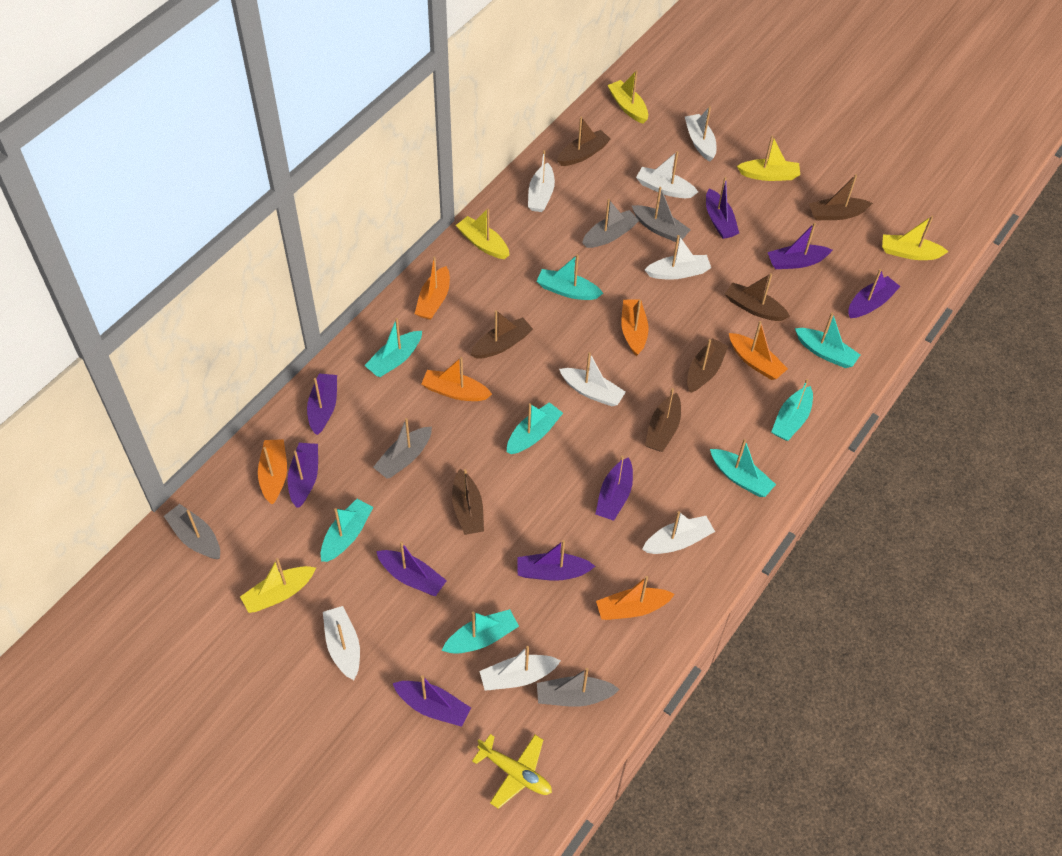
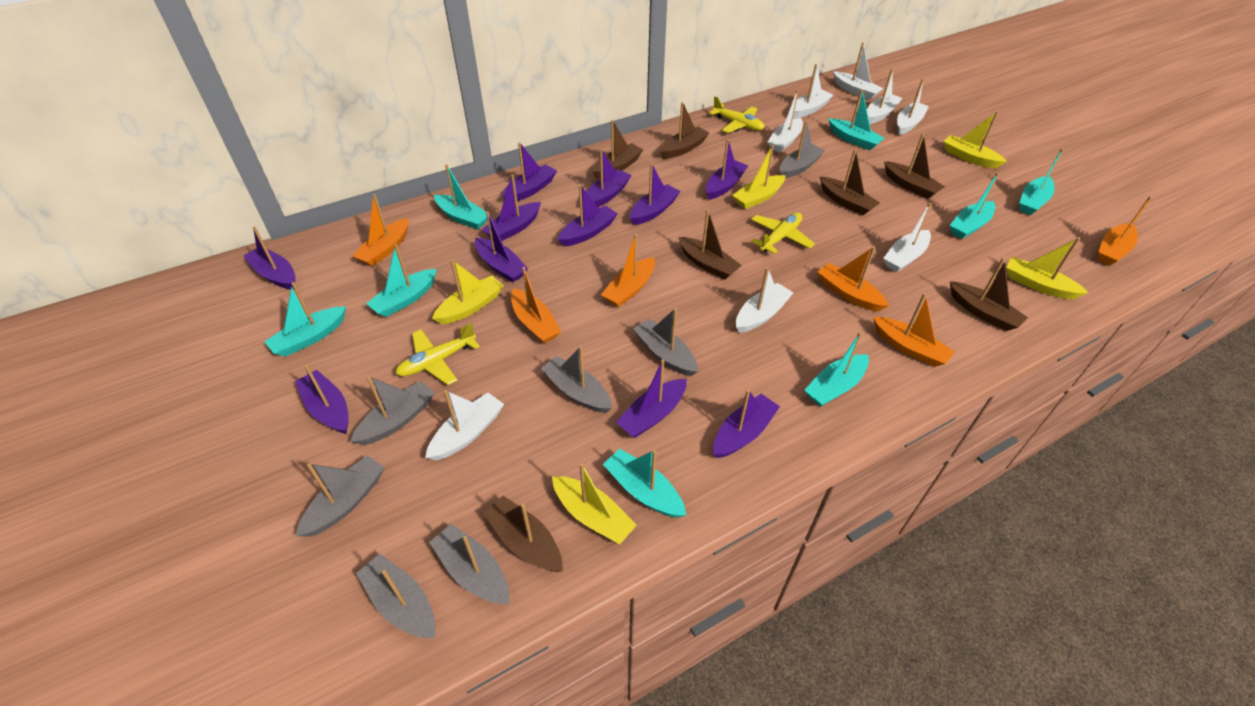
grey boat: 5 -> 7
purple boat: 9 -> 11
yellow plane: 1 -> 3

